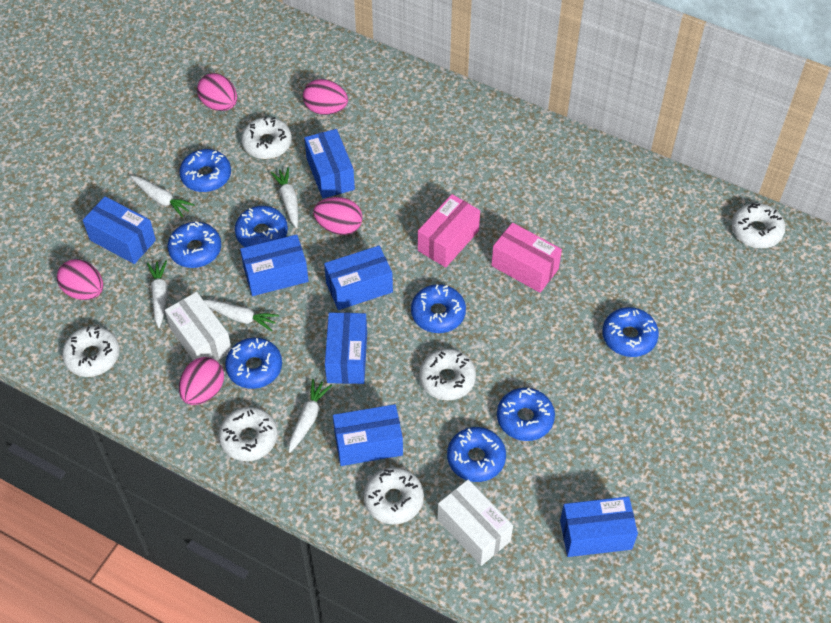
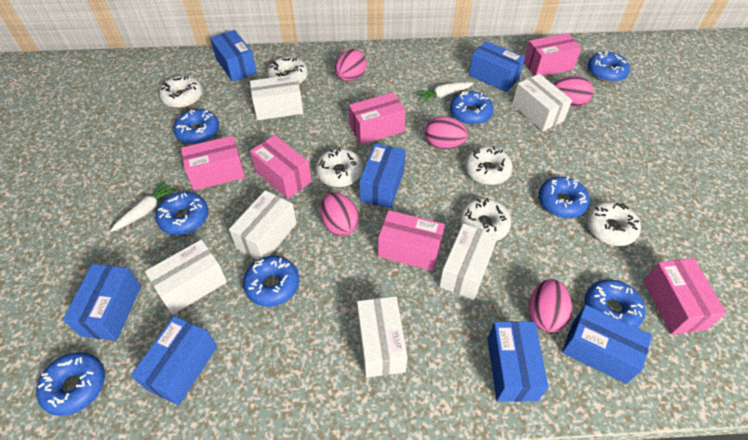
pink box: 2 -> 6
white box: 2 -> 6
white carrot: 5 -> 2

